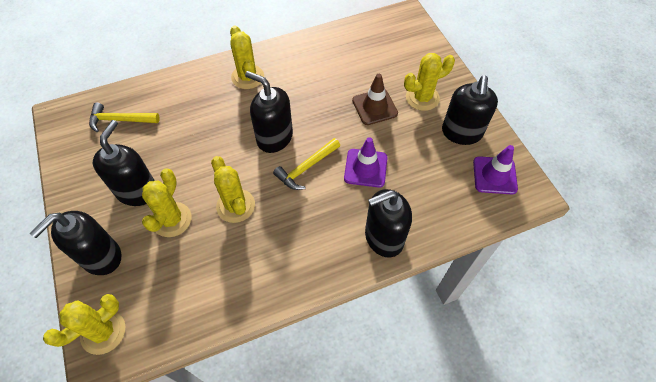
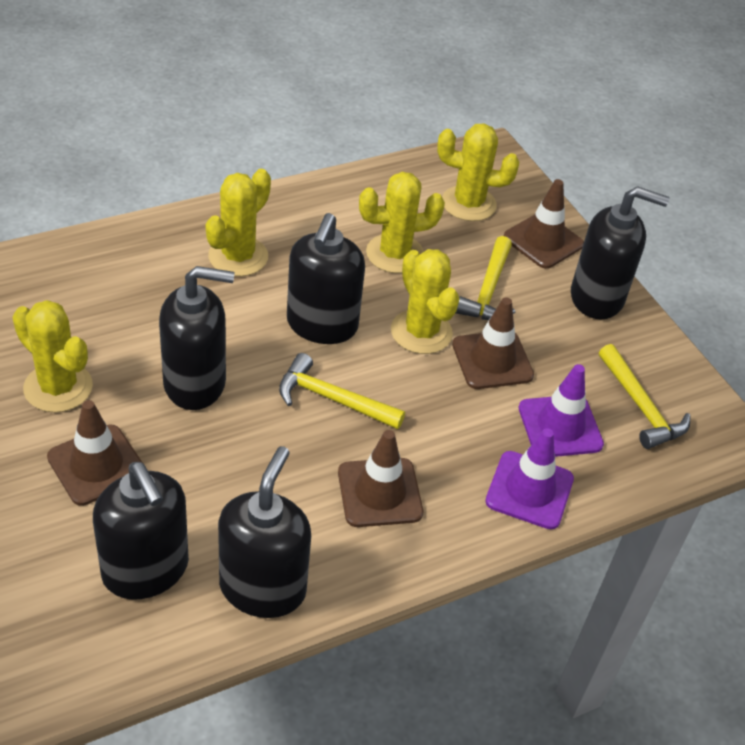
brown traffic cone: 1 -> 4
yellow hammer: 2 -> 3

